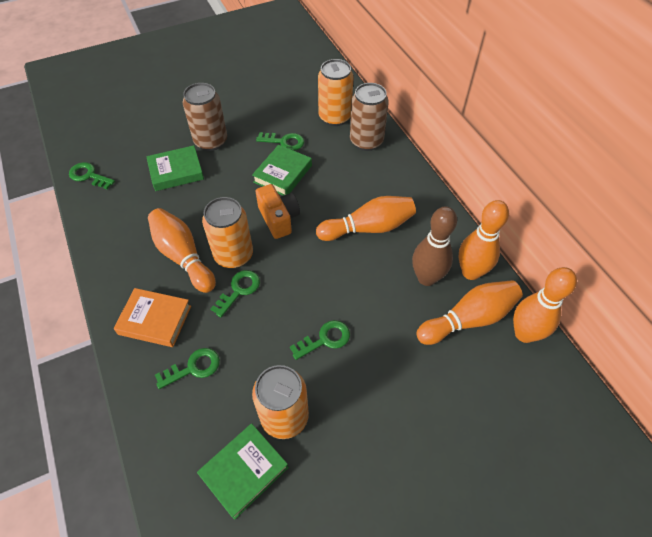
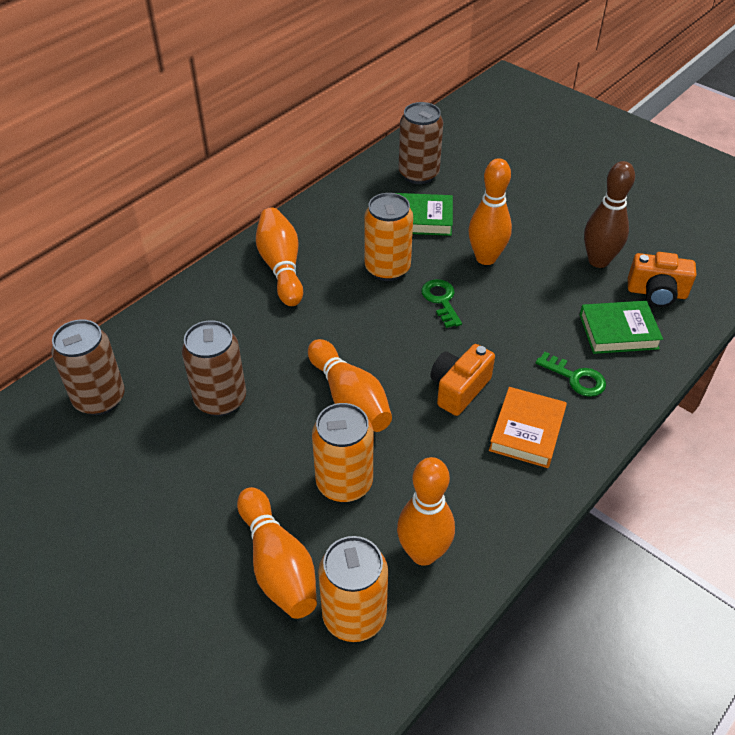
brown can: 2 -> 3
green book: 3 -> 2
green key: 5 -> 2
orange camera: 1 -> 2

